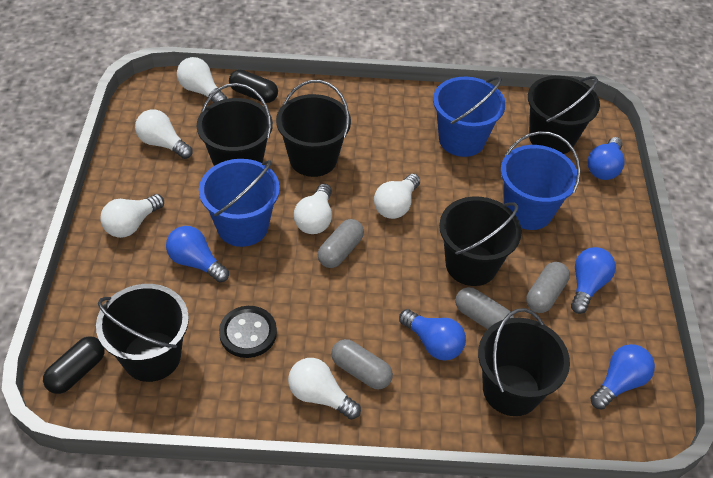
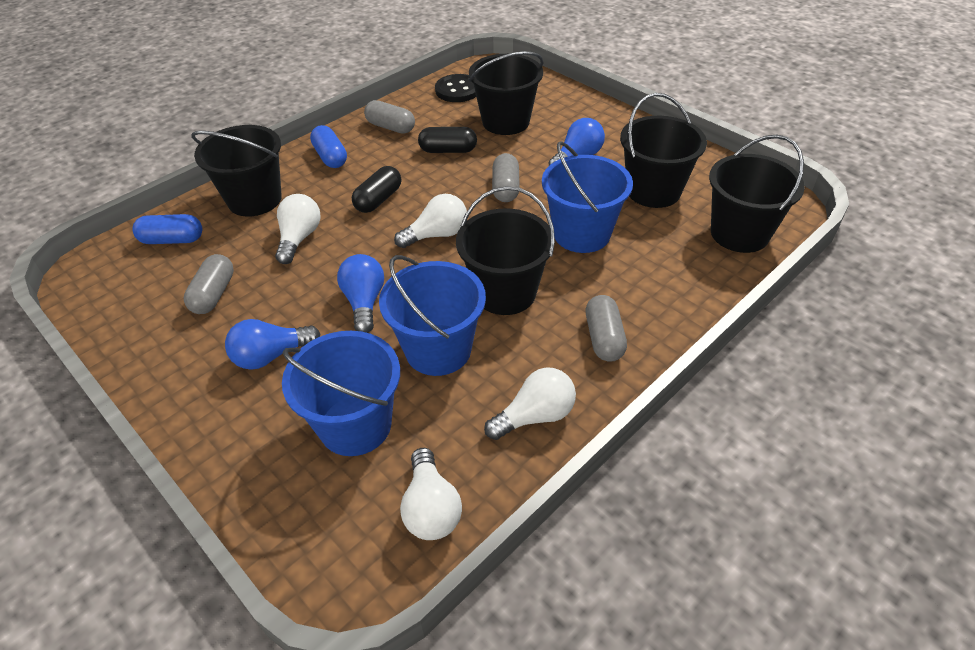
black bucket: 6 -> 5
blue capsule: 0 -> 2
blue light bulb: 5 -> 3
white light bulb: 6 -> 4

